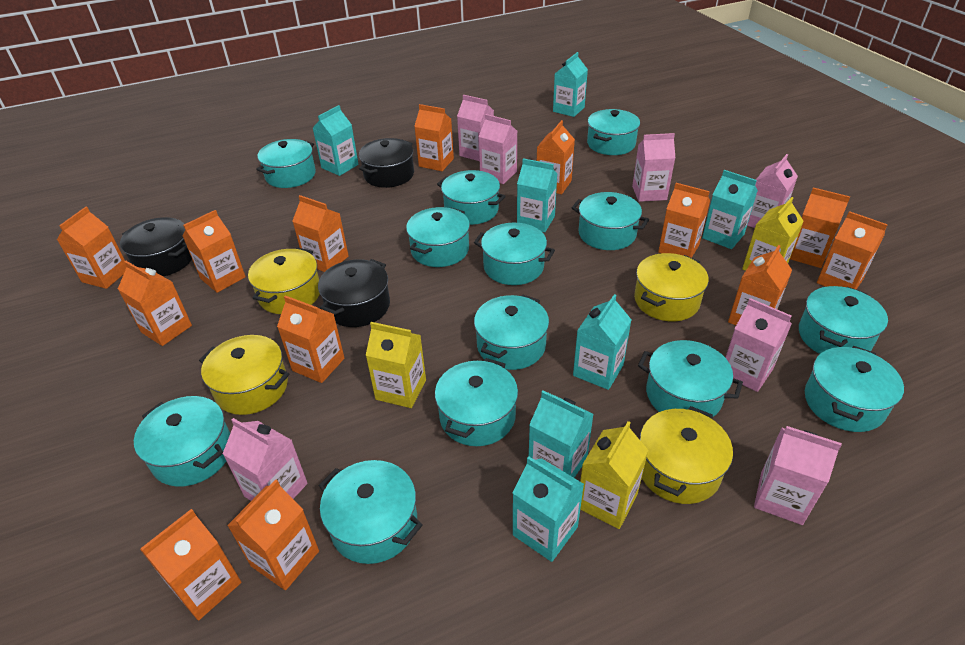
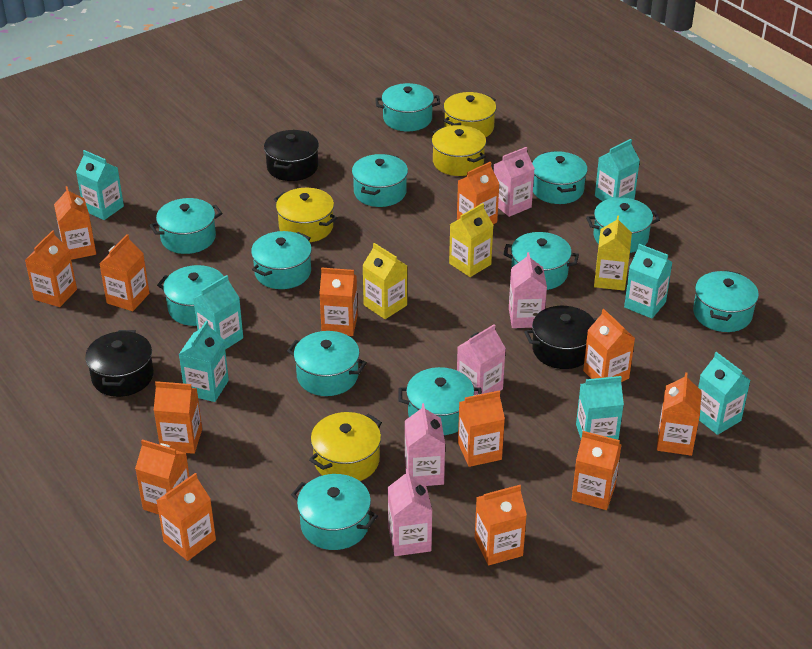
pink carton: 7 -> 5
turquoise pot: 13 -> 12

